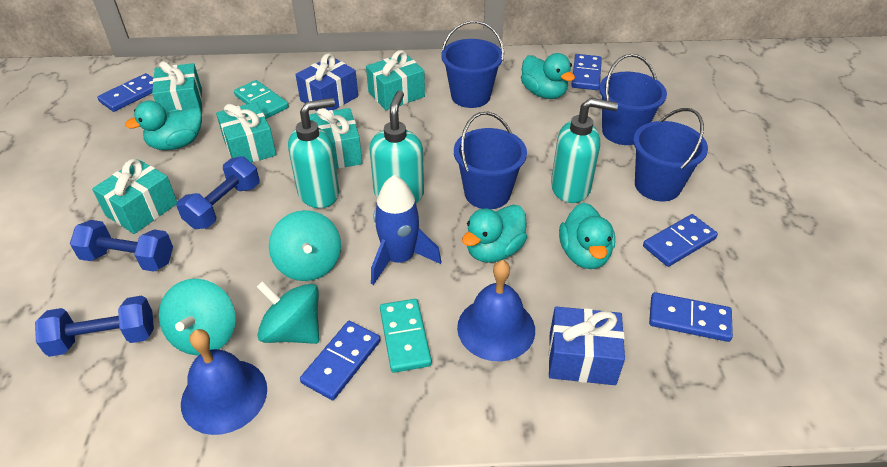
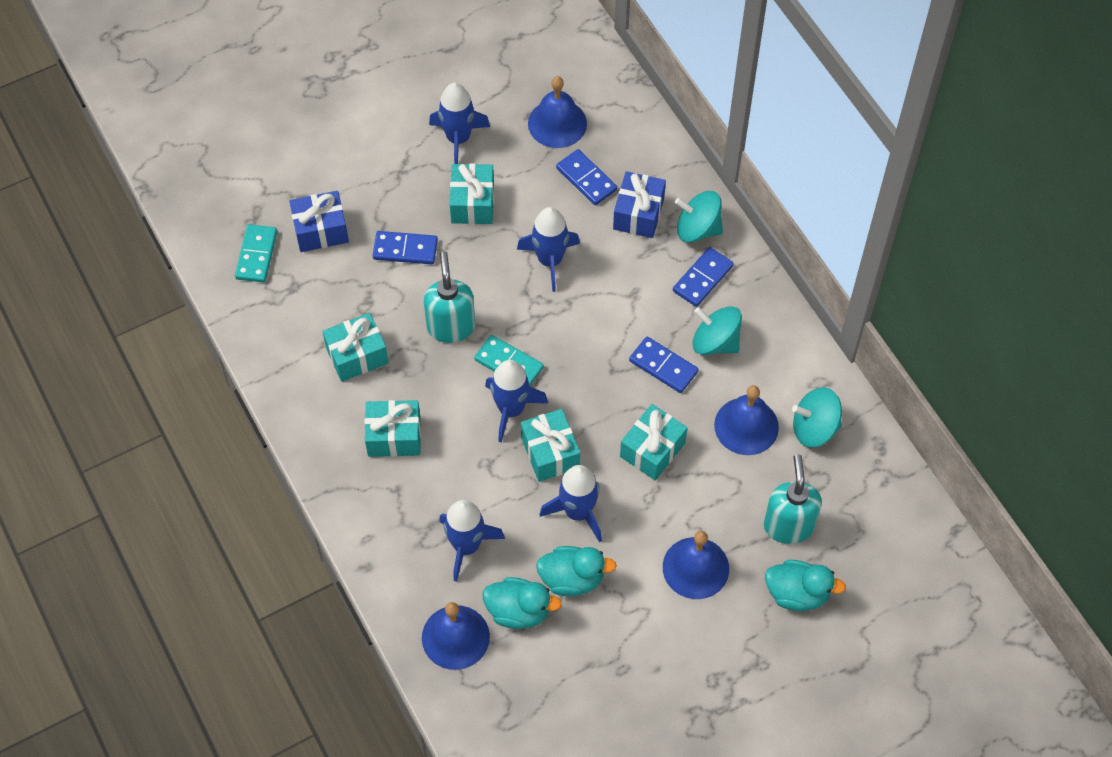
blue bell: 2 -> 4
blue bucket: 4 -> 0
blue domino: 5 -> 4
blue dumbbell: 3 -> 0
blue rocket: 1 -> 5
turquoise duck: 4 -> 3
turquoise soap dispenser: 3 -> 2

